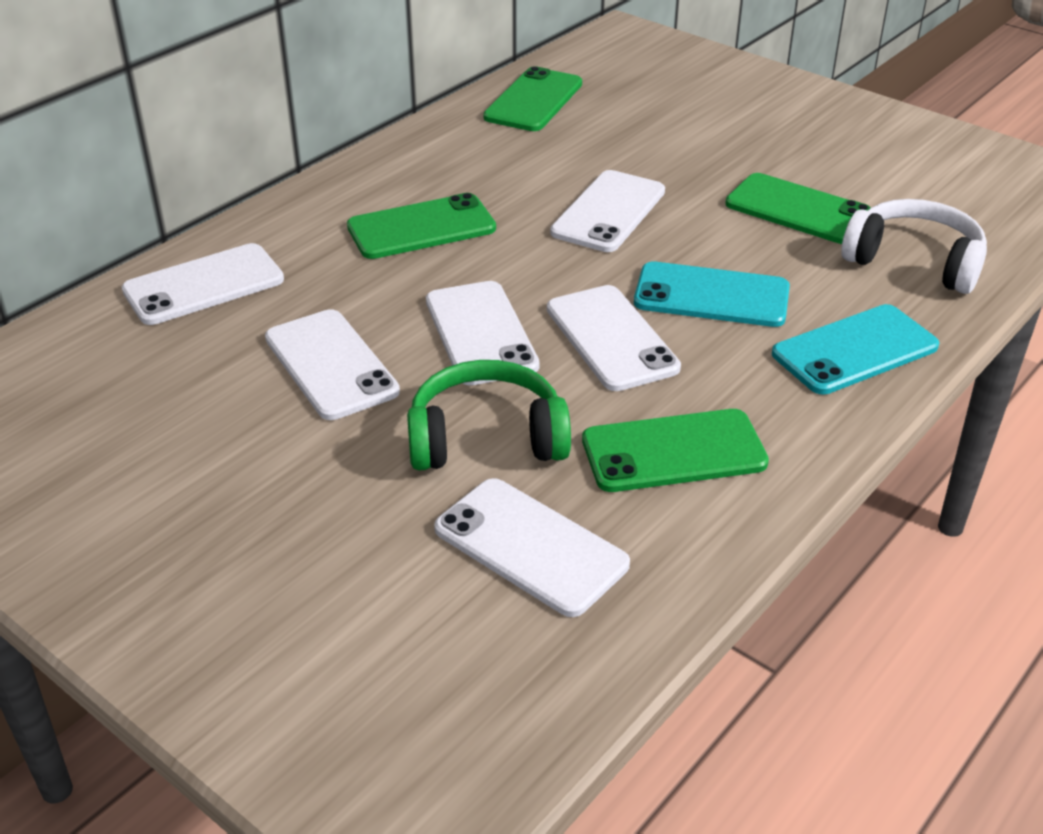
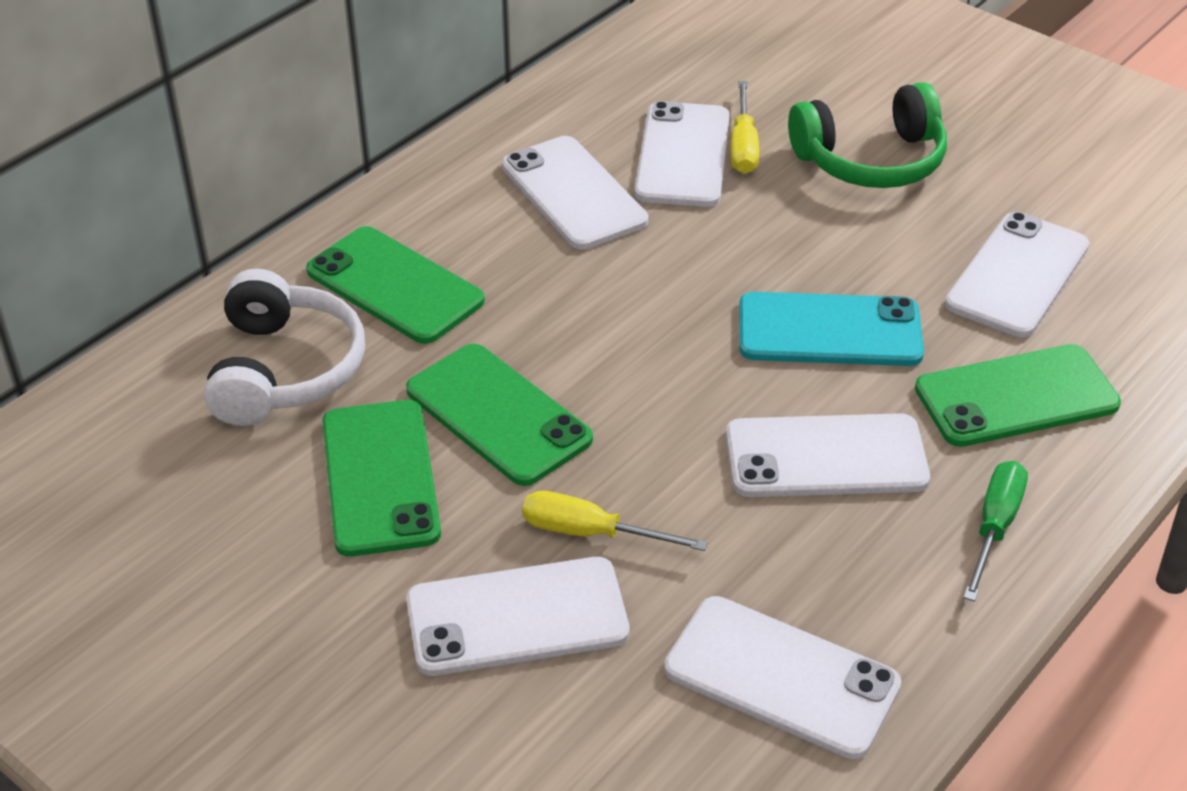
green screwdriver: 0 -> 1
turquoise phone: 2 -> 1
yellow screwdriver: 0 -> 2

